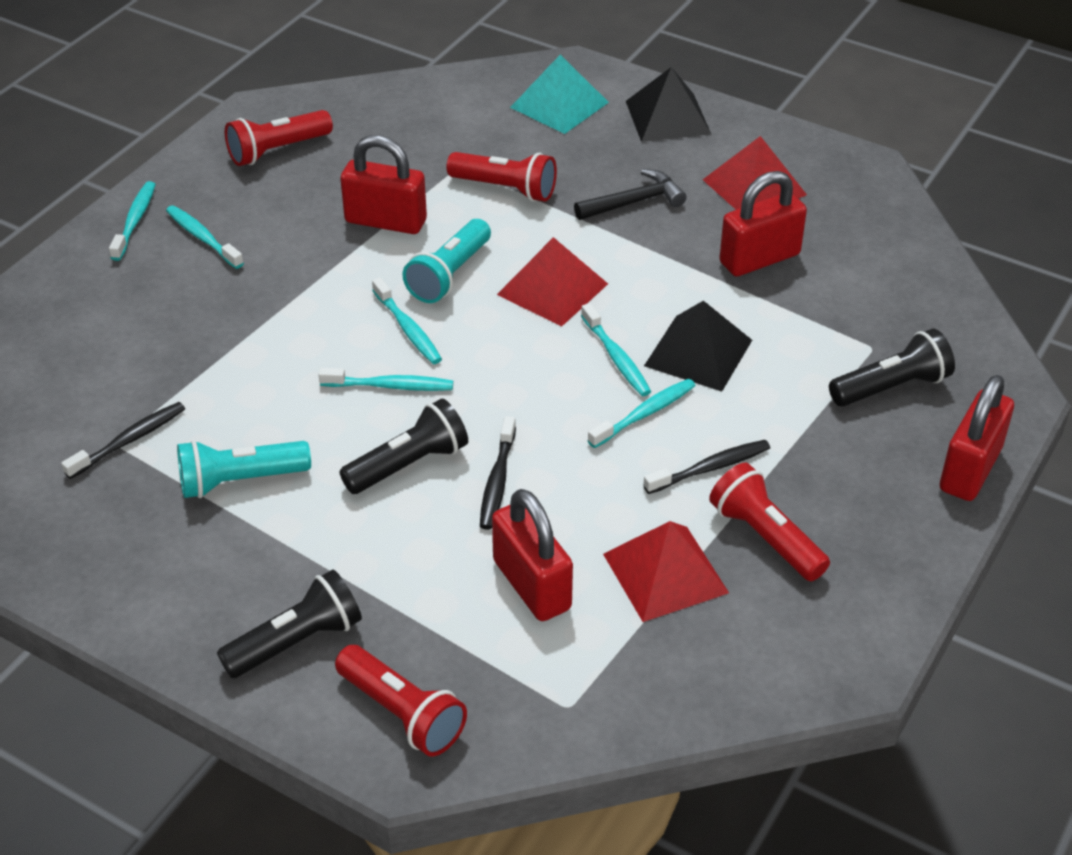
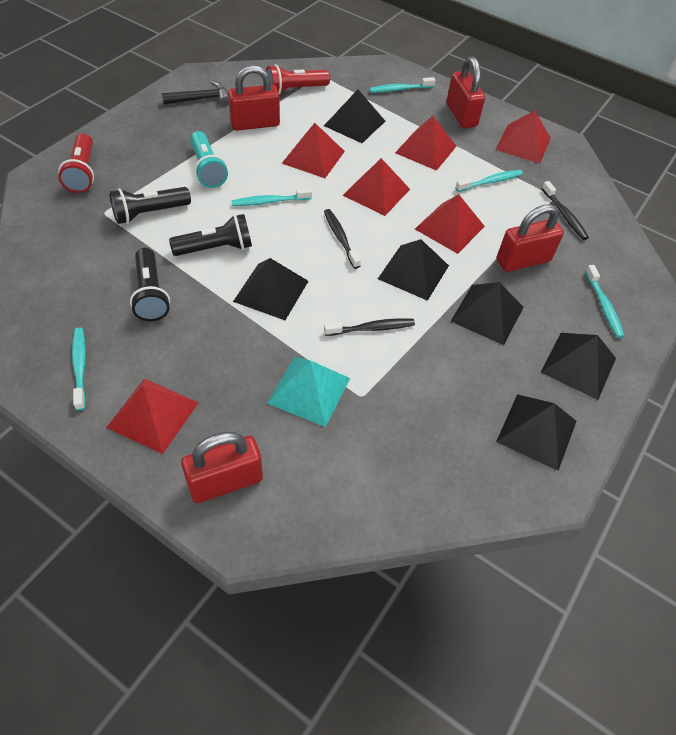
black pyramid: 2 -> 6
red flashlight: 4 -> 2
red pyramid: 3 -> 6
turquoise flashlight: 2 -> 1
turquoise toothbrush: 6 -> 5

